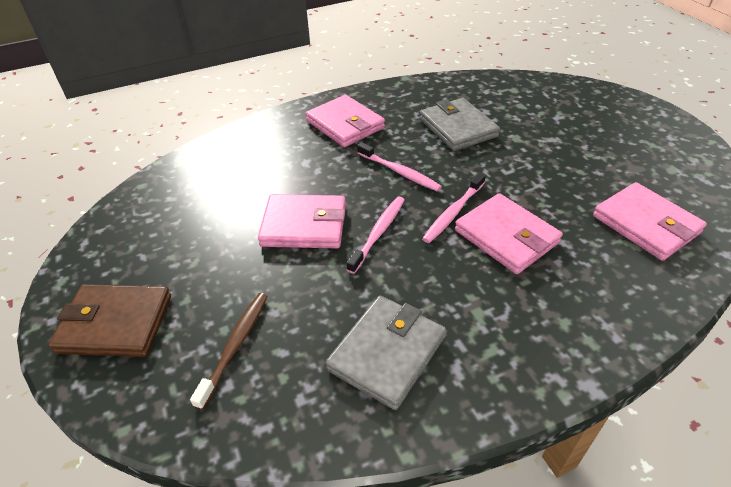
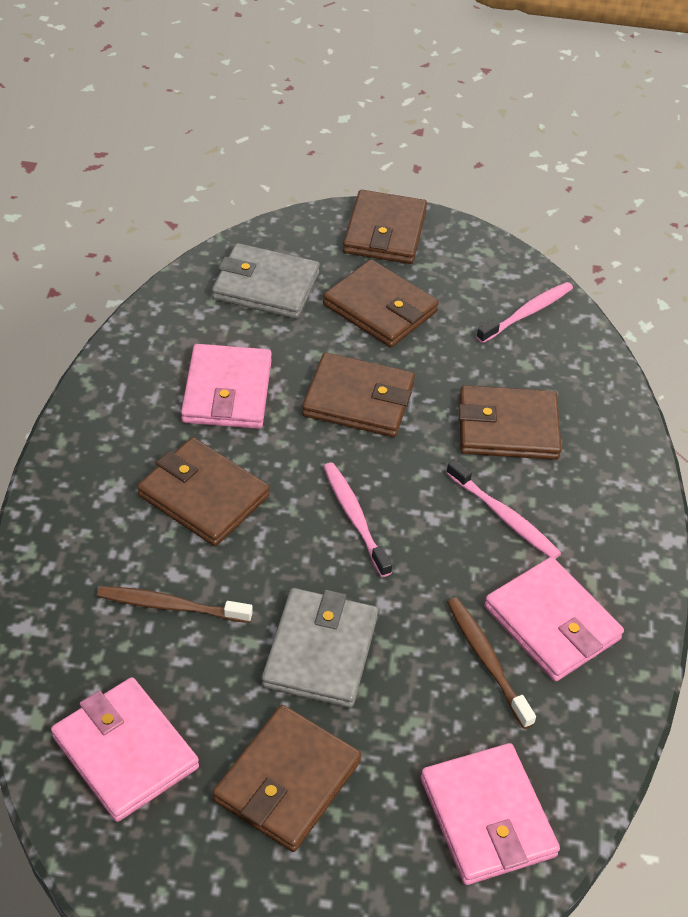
brown toothbrush: 1 -> 2
brown wallet: 1 -> 6

